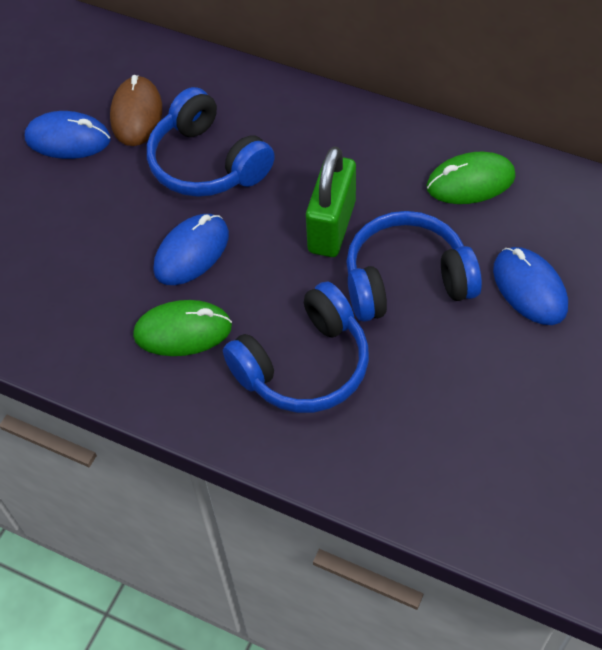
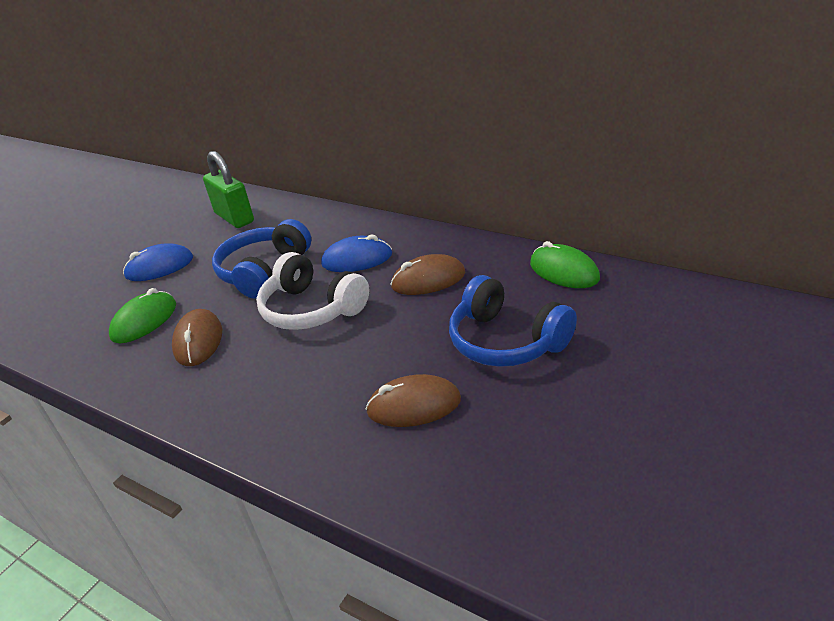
blue headphones: 3 -> 2
blue mouse: 3 -> 2
brown mouse: 1 -> 3
white headphones: 0 -> 1

